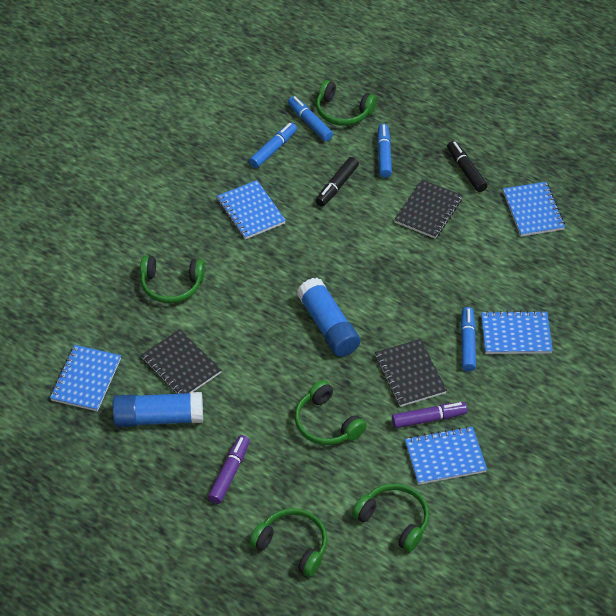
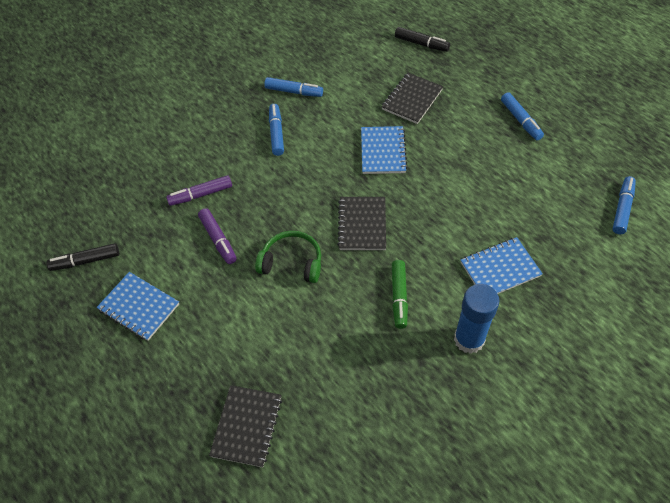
blue glue stick: 2 -> 1
blue notebook: 5 -> 3
green headphones: 5 -> 1
green marker: 0 -> 1

